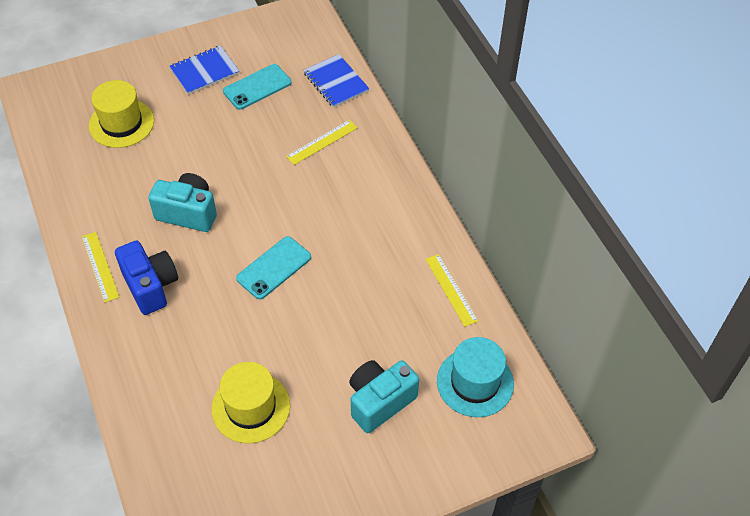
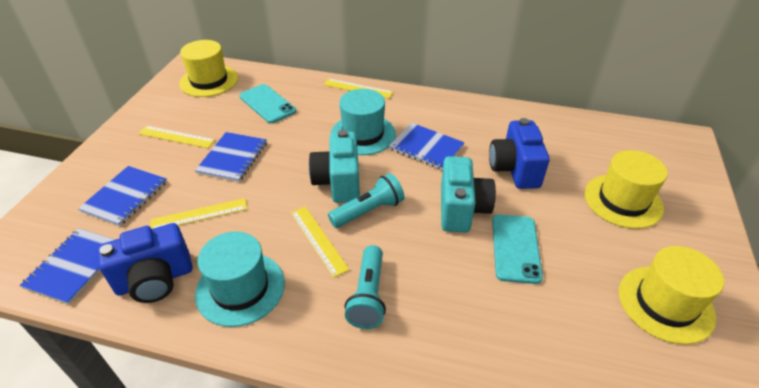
blue camera: 1 -> 2
blue notebook: 2 -> 4
turquoise flashlight: 0 -> 2
turquoise hat: 1 -> 2
yellow hat: 2 -> 3
yellow ruler: 3 -> 4

